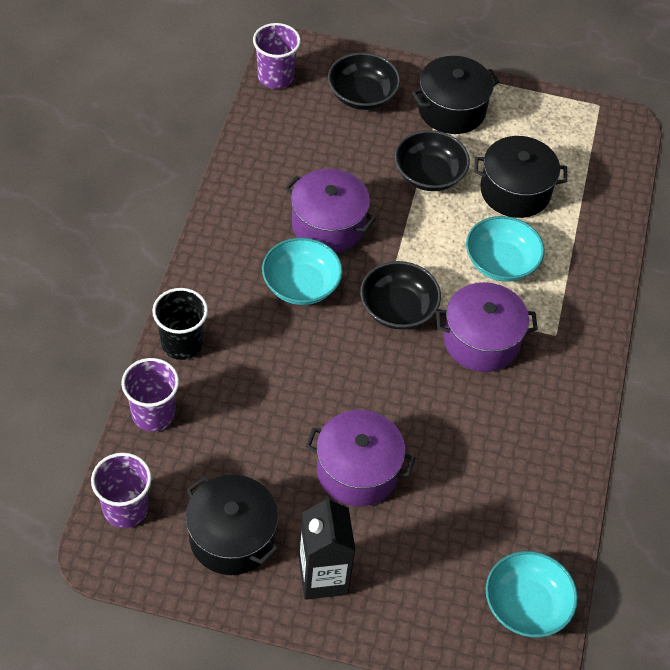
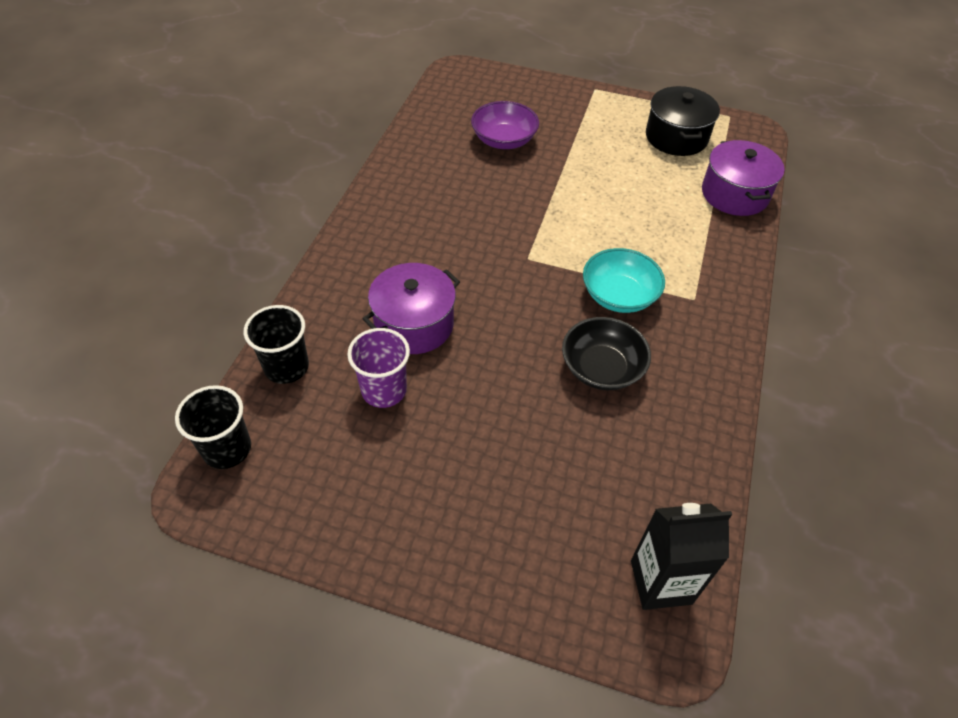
black bowl: 3 -> 1
black cup: 1 -> 2
black pot: 3 -> 1
purple bowl: 0 -> 1
purple cup: 3 -> 1
purple pot: 3 -> 2
turquoise bowl: 3 -> 1

